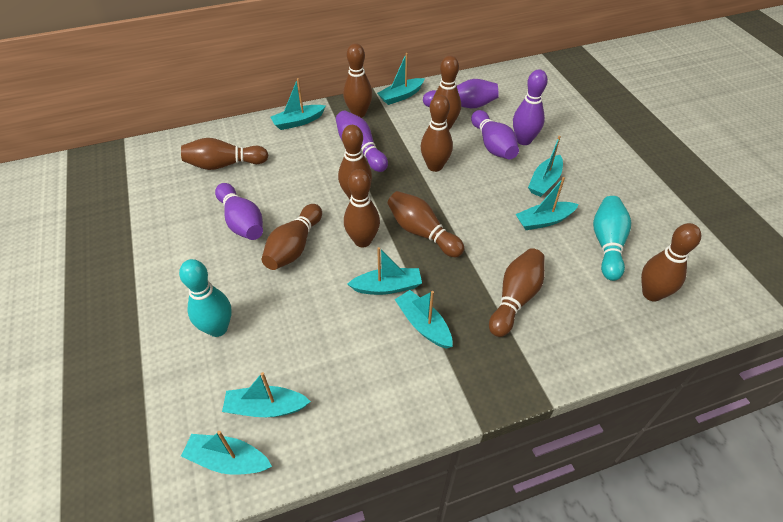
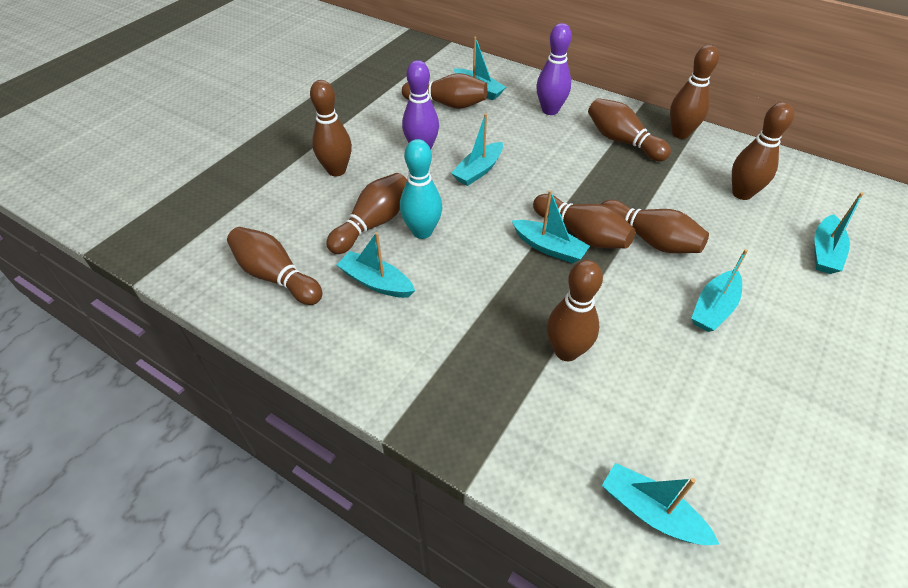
purple bowling pin: 5 -> 2
turquoise boat: 8 -> 7
turquoise bowling pin: 2 -> 1

